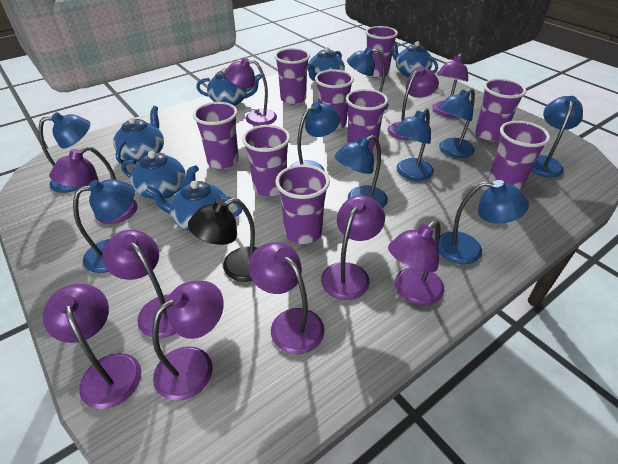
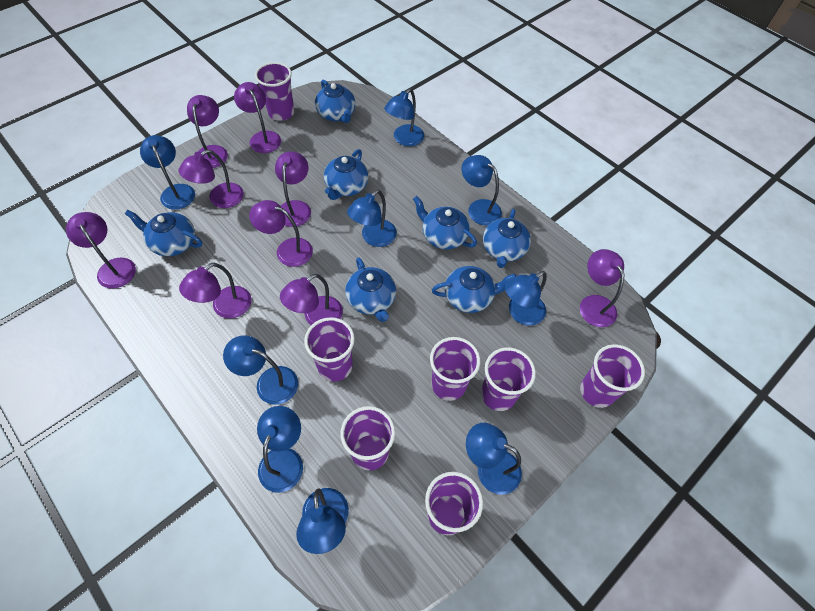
black lamp: 1 -> 0
blue teapot: 6 -> 7
purple cup: 9 -> 7
purple lamp: 10 -> 9

